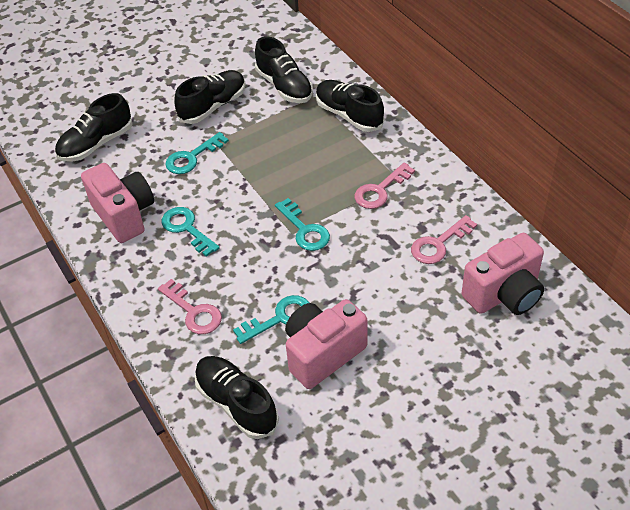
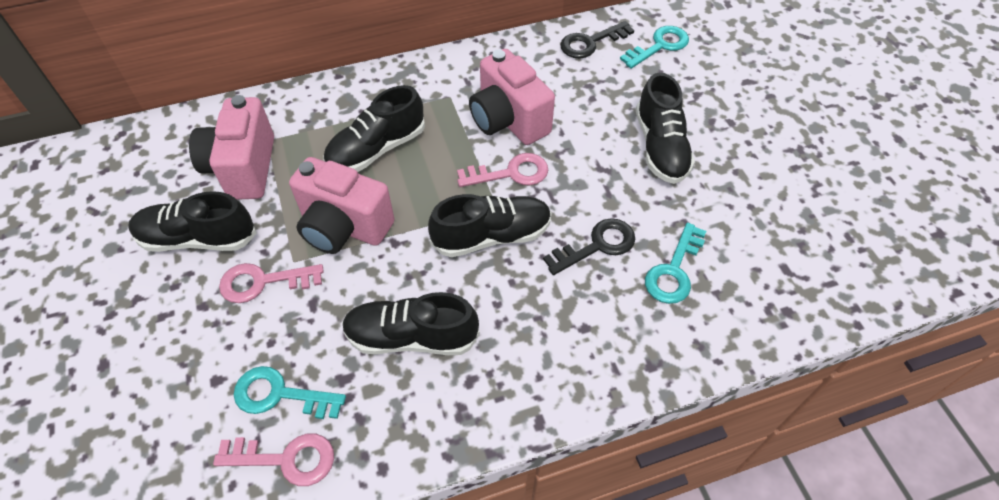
black key: 0 -> 2
turquoise key: 4 -> 3

